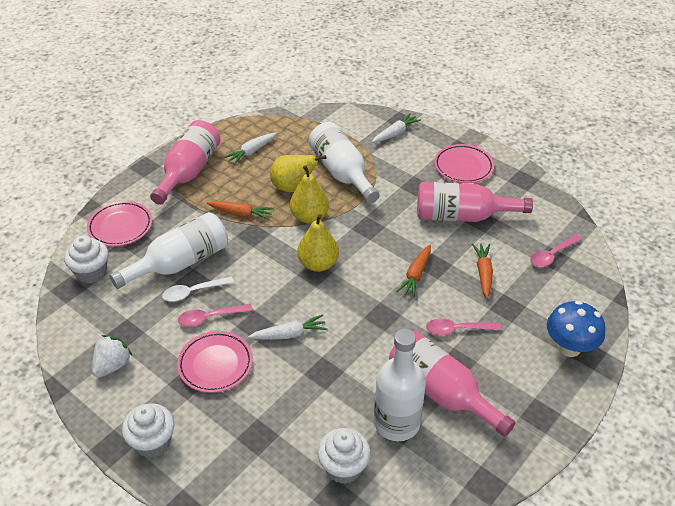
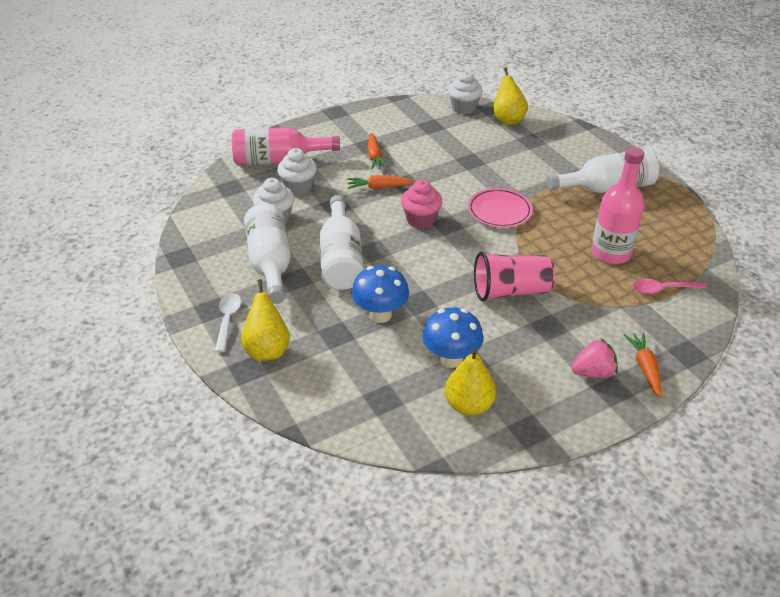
blue mushroom: 1 -> 2
pink bottle: 3 -> 2
pink cup: 0 -> 1
pink cupcake: 0 -> 1
pink plate: 3 -> 1
pink spoon: 3 -> 1
pink strawberry: 0 -> 1
white carrot: 3 -> 0
white strawberry: 1 -> 0

